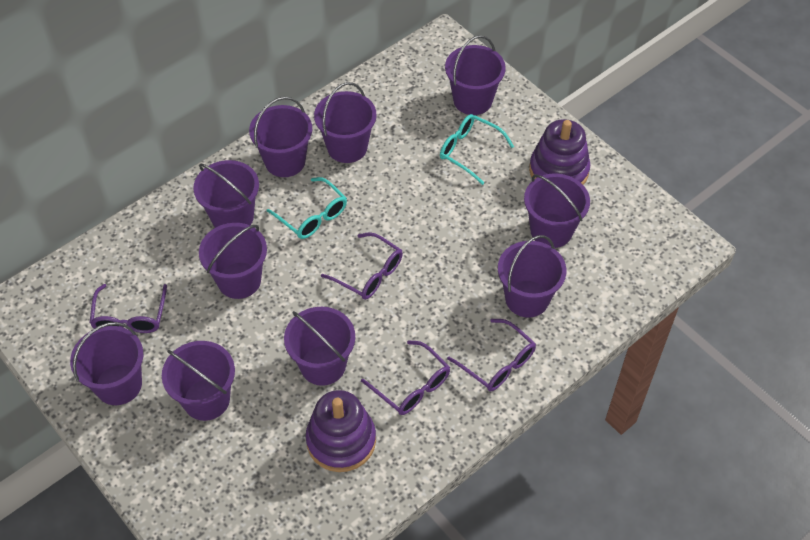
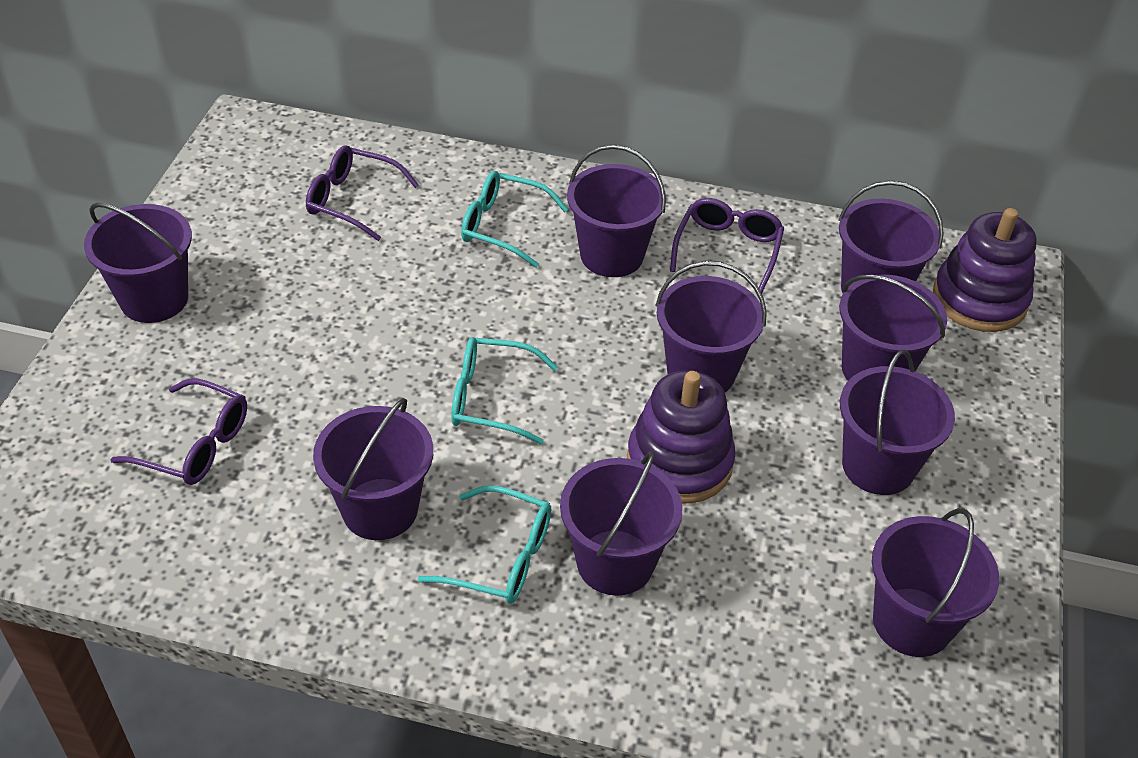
purple bucket: 10 -> 9
purple glasses: 4 -> 3
turquoise glasses: 2 -> 3

